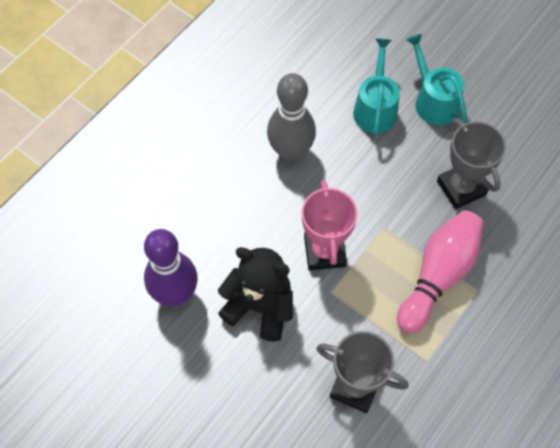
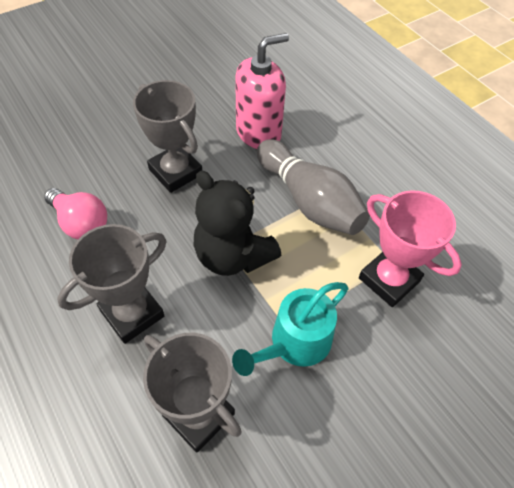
grey trophy: 2 -> 3
pink bowling pin: 1 -> 0
pink light bulb: 0 -> 1
pink soap dispenser: 0 -> 1
purple bowling pin: 1 -> 0
turquoise watering can: 2 -> 1

